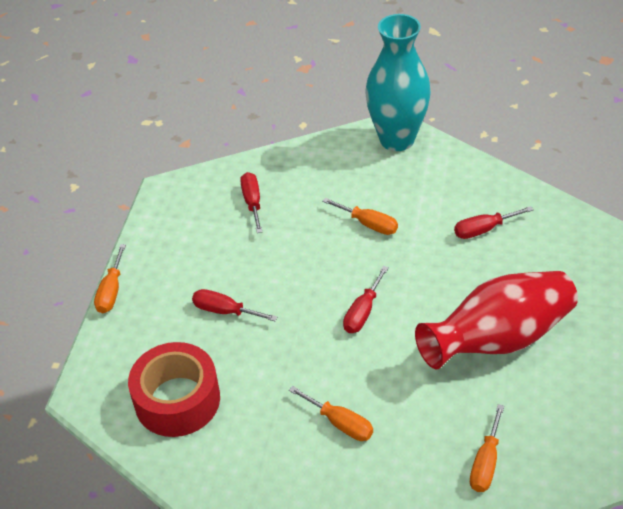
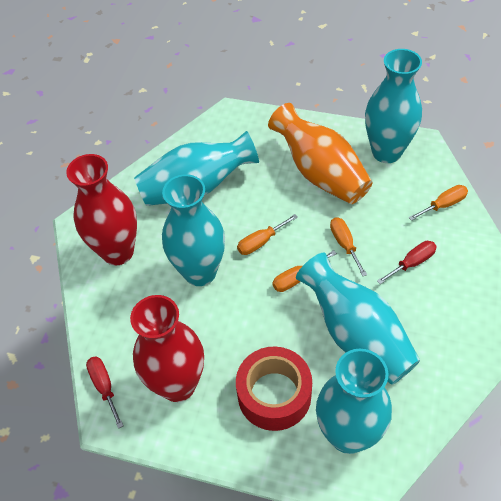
orange vase: 0 -> 1
red screwdriver: 4 -> 2
red vase: 1 -> 2
turquoise vase: 1 -> 5

